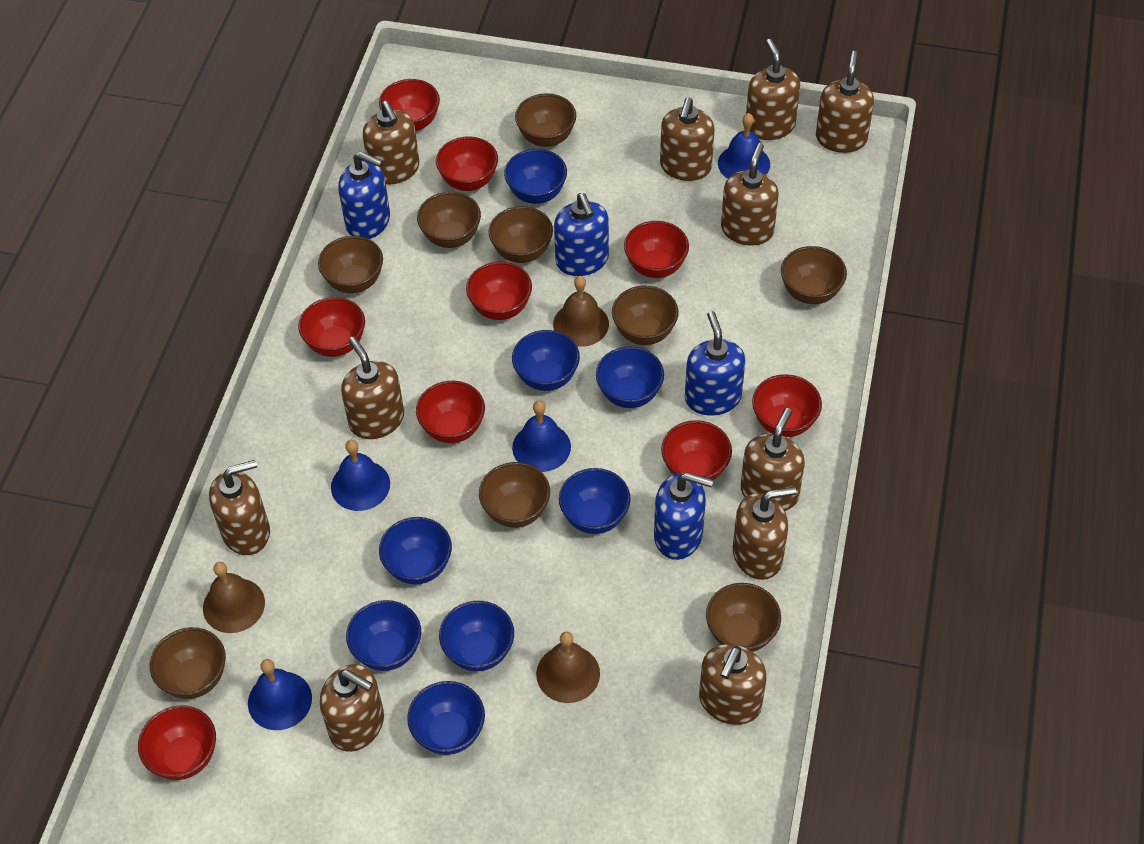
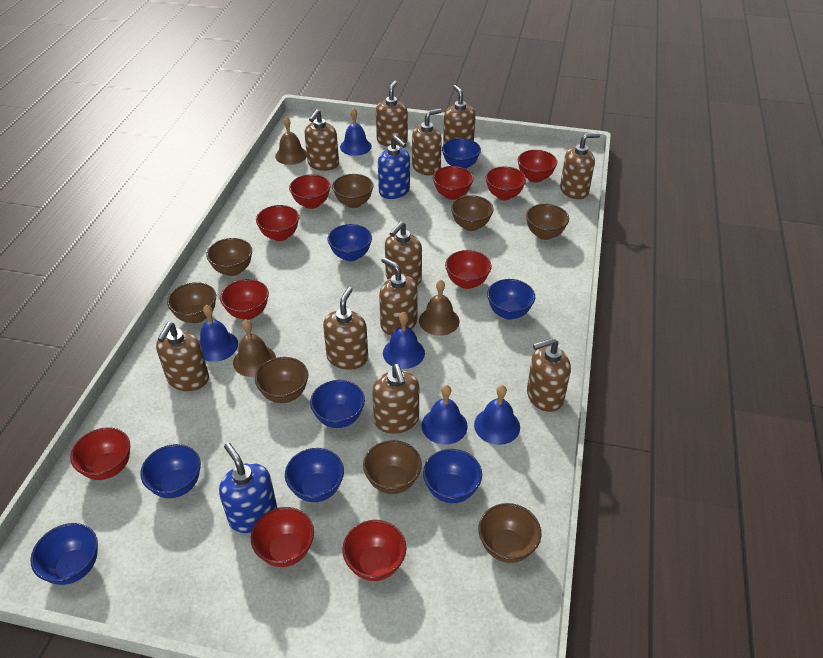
blue bell: 4 -> 5
blue soap dispenser: 4 -> 2
brown bowl: 9 -> 8
red bowl: 9 -> 10

